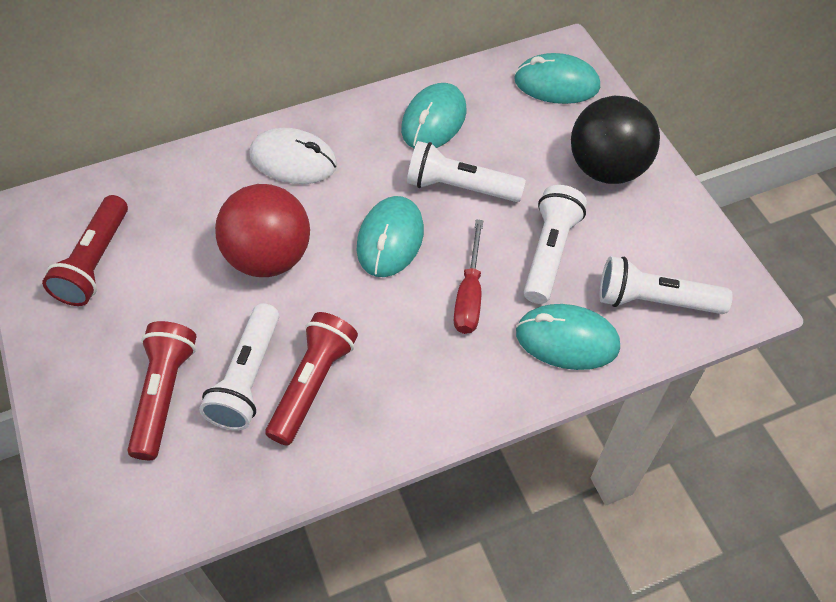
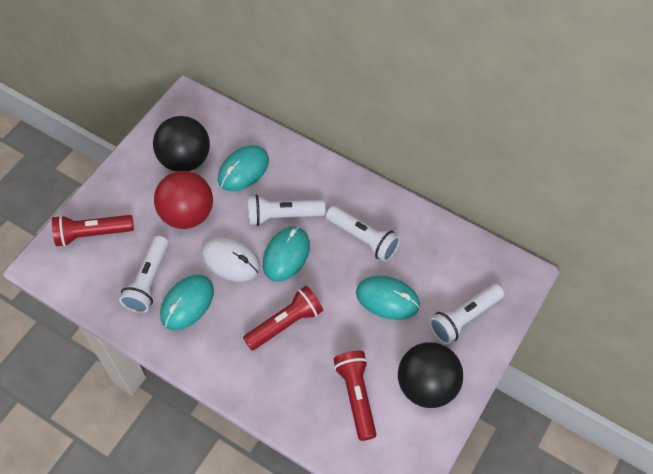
black ball: 1 -> 2
red screwdriver: 1 -> 0

